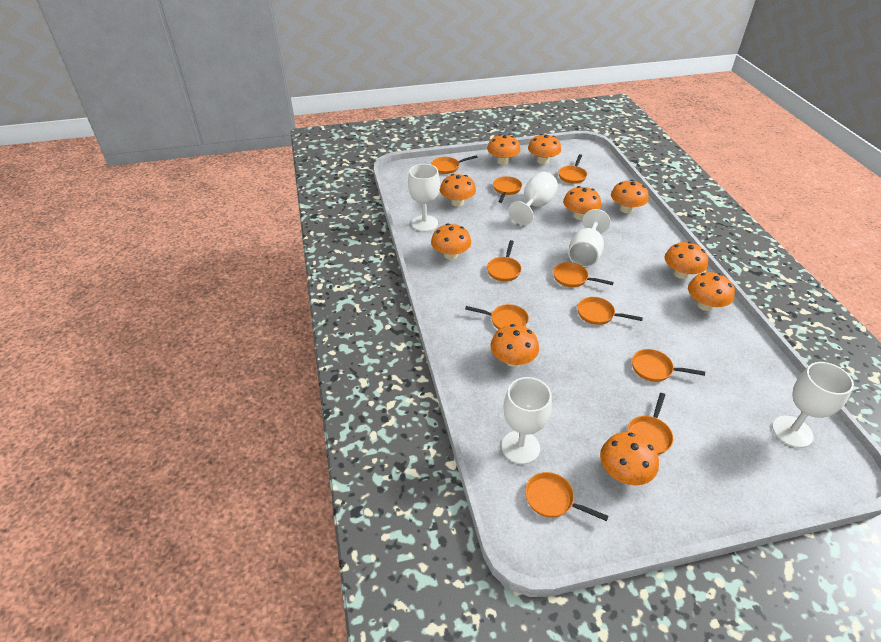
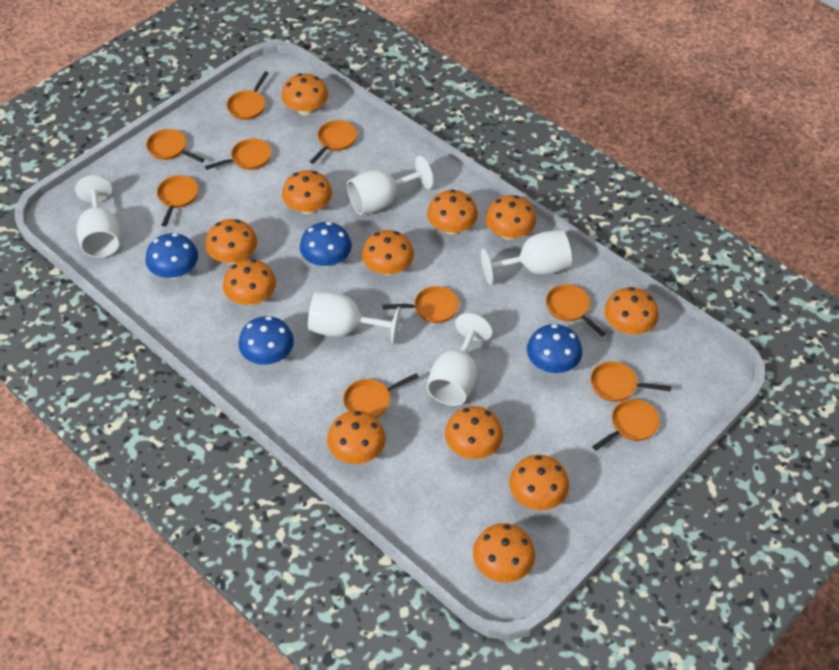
blue mushroom: 0 -> 4
orange mushroom: 10 -> 12

